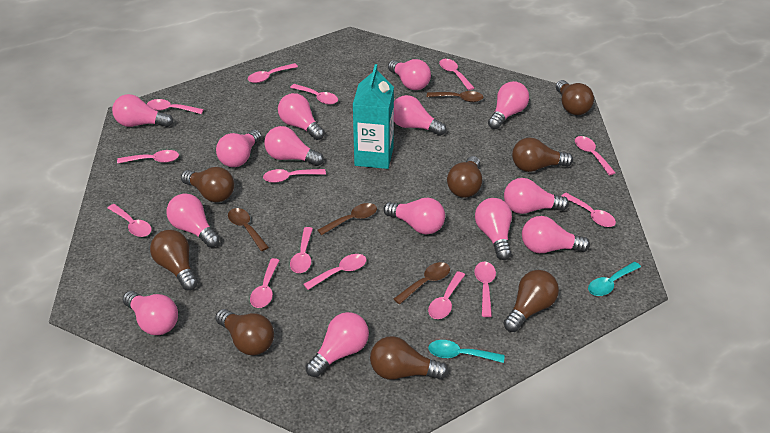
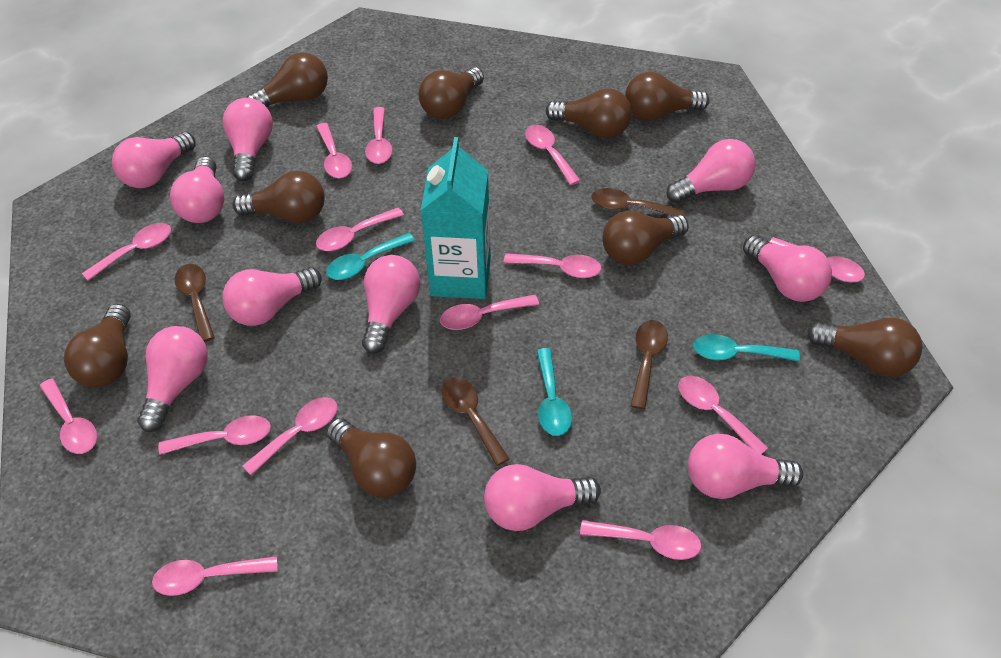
brown light bulb: 8 -> 9
pink light bulb: 14 -> 10
turquoise spoon: 2 -> 3

